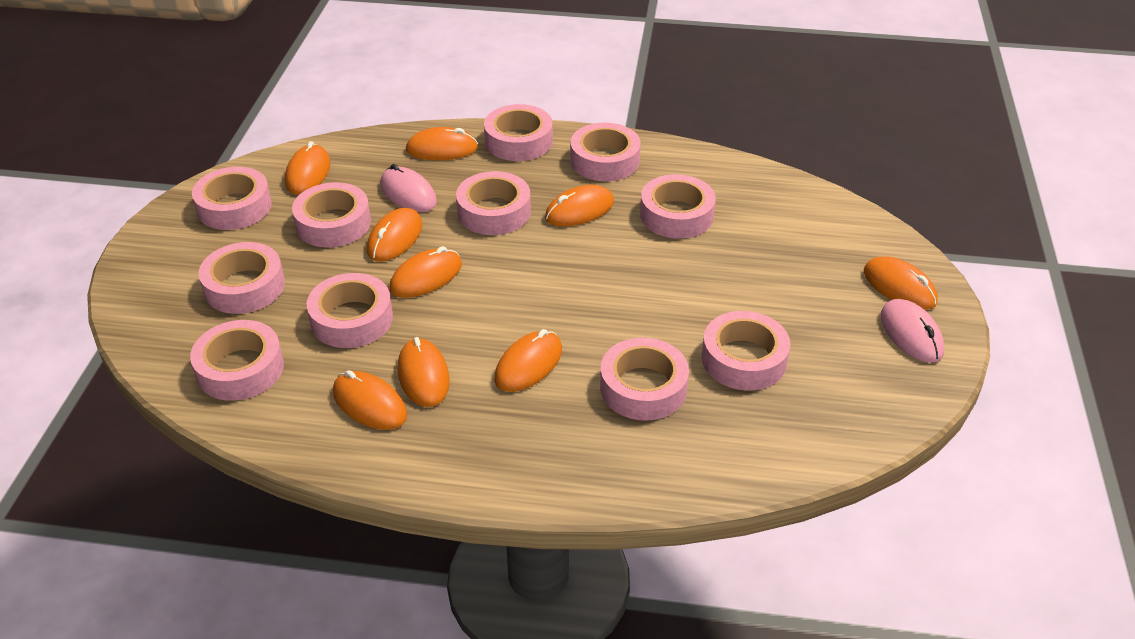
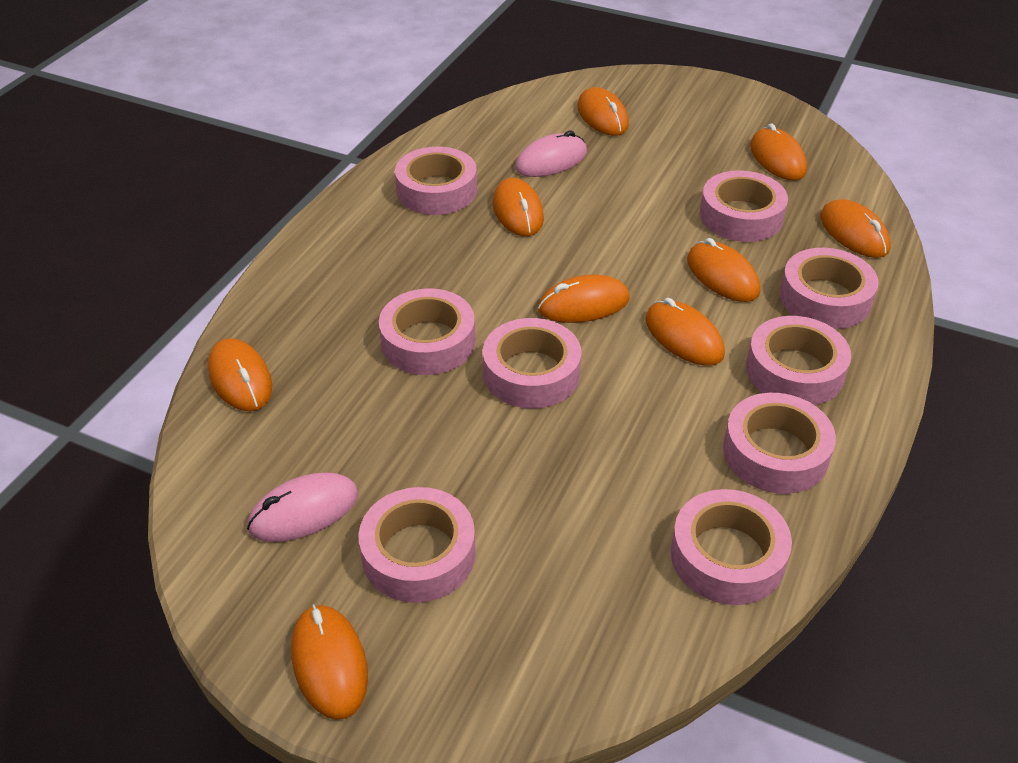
pink tape: 11 -> 9

